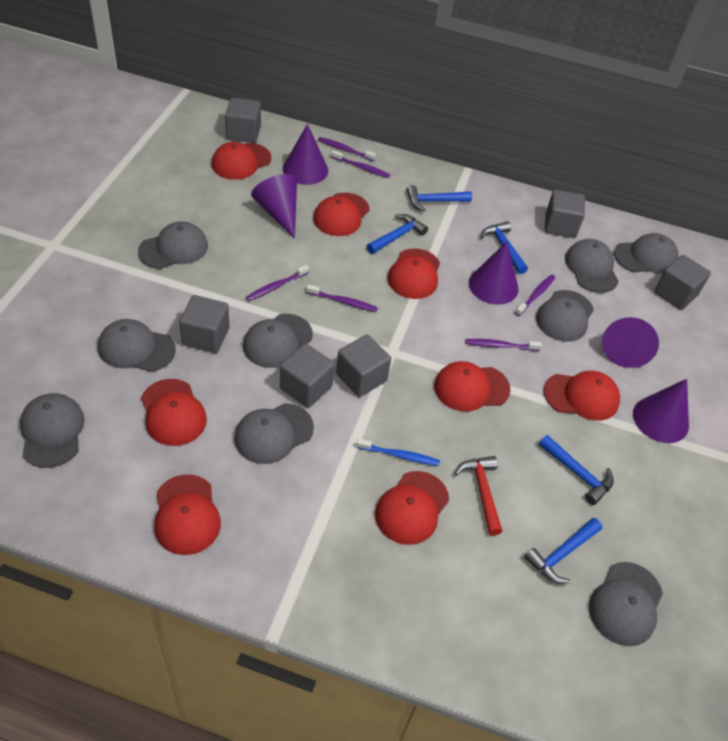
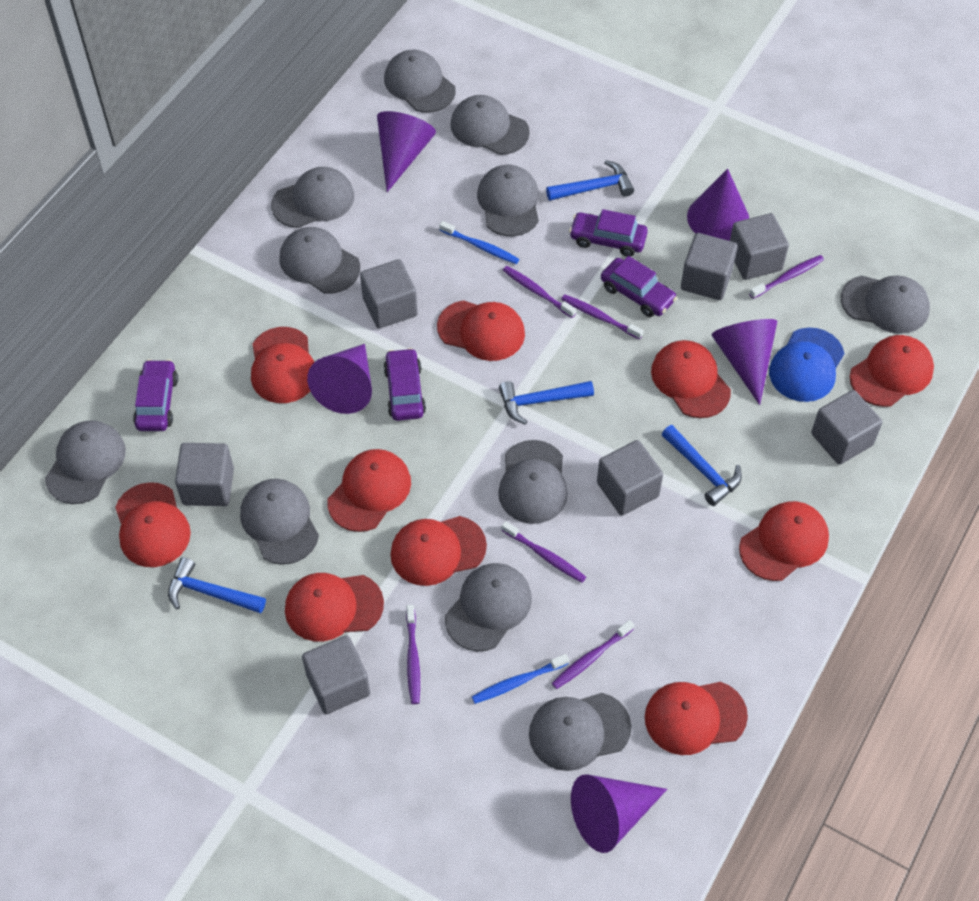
blue cap: 0 -> 1
blue hammer: 5 -> 4
blue toothbrush: 1 -> 2
grey cap: 9 -> 11
grey cube: 6 -> 7
purple car: 0 -> 4
red cap: 8 -> 10
red hammer: 1 -> 0

